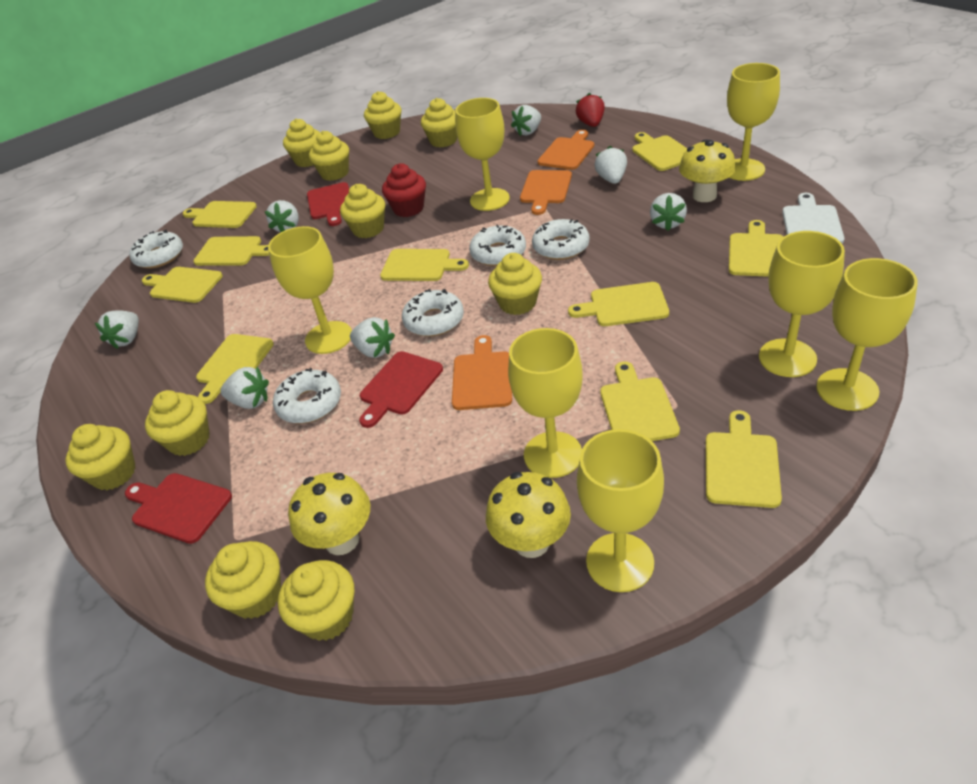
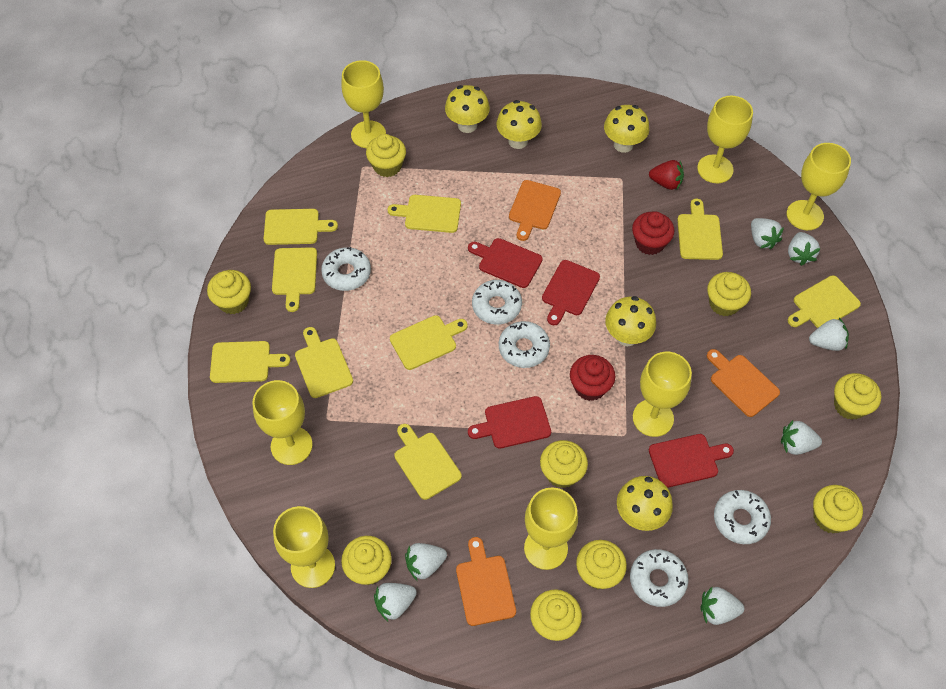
red cupcake: 1 -> 2
red cutting board: 3 -> 4
white cutting board: 1 -> 0
yellow cupcake: 10 -> 9
yellow cutting board: 10 -> 9
yellow mushroom: 3 -> 5

